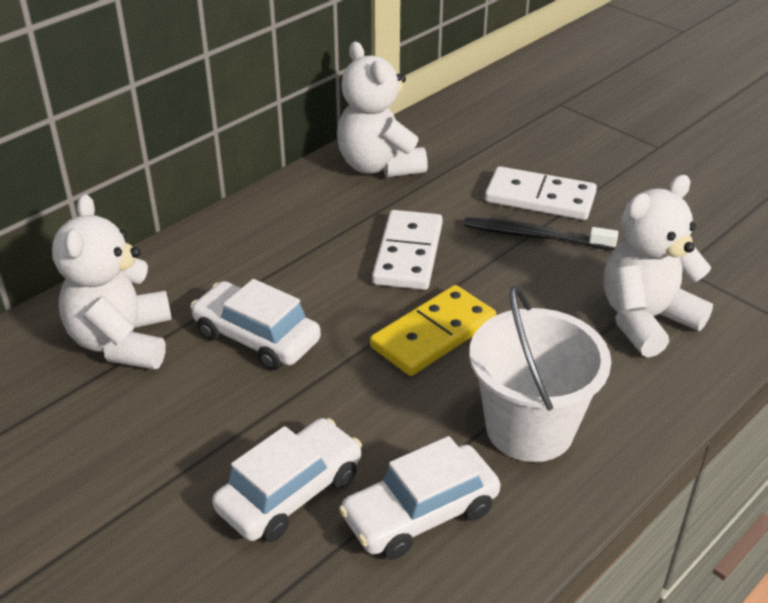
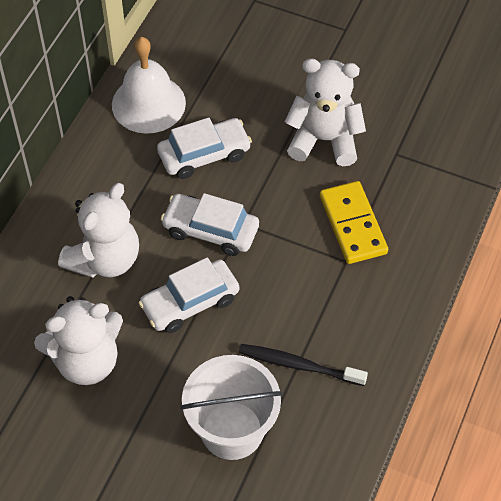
white bell: 0 -> 1
white domino: 2 -> 0

